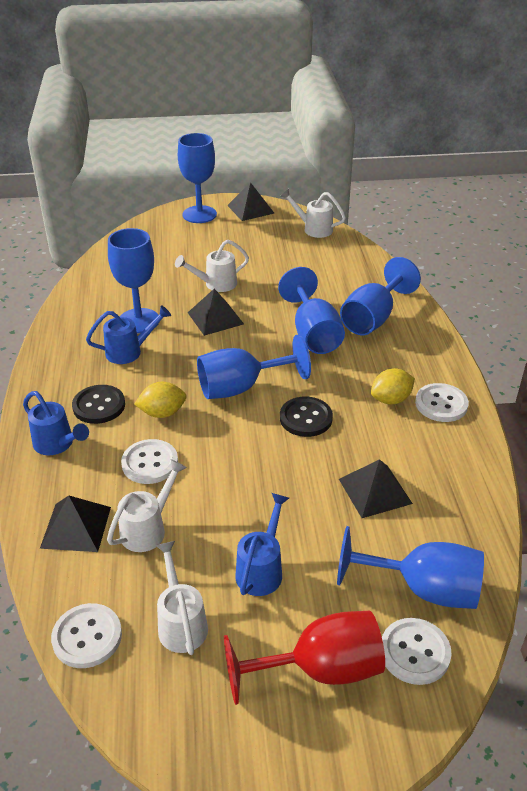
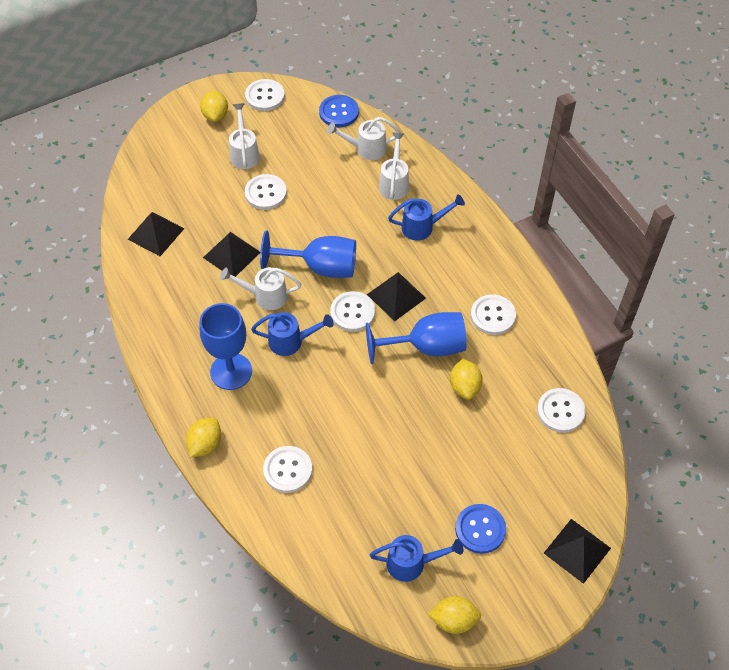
black button: 2 -> 0
blue button: 0 -> 2
blue goblet: 6 -> 3
red goblet: 1 -> 0
white button: 4 -> 6
yellow lemon: 2 -> 4

